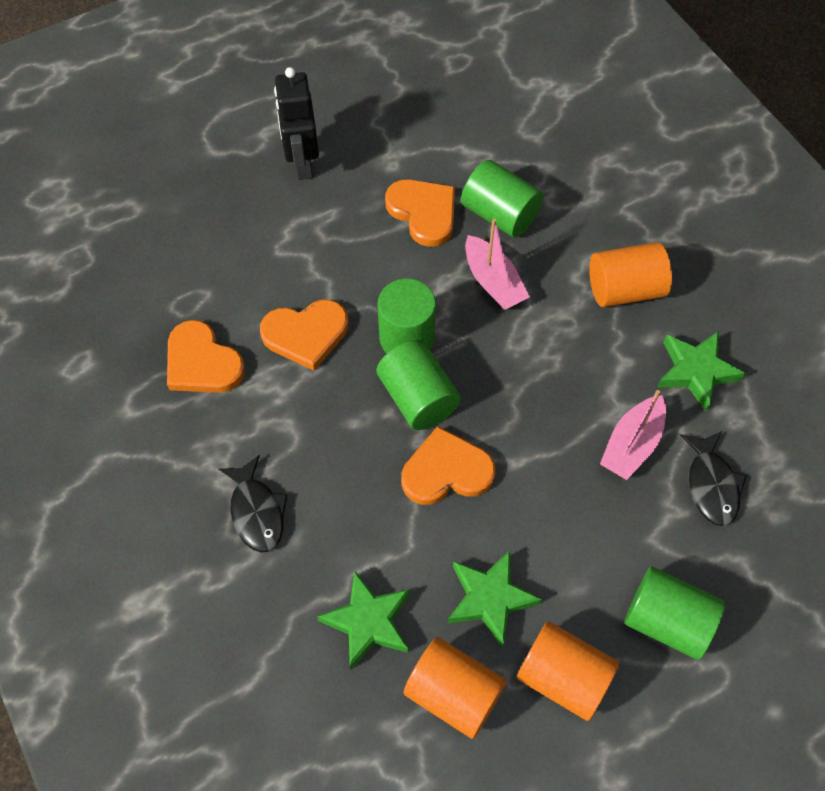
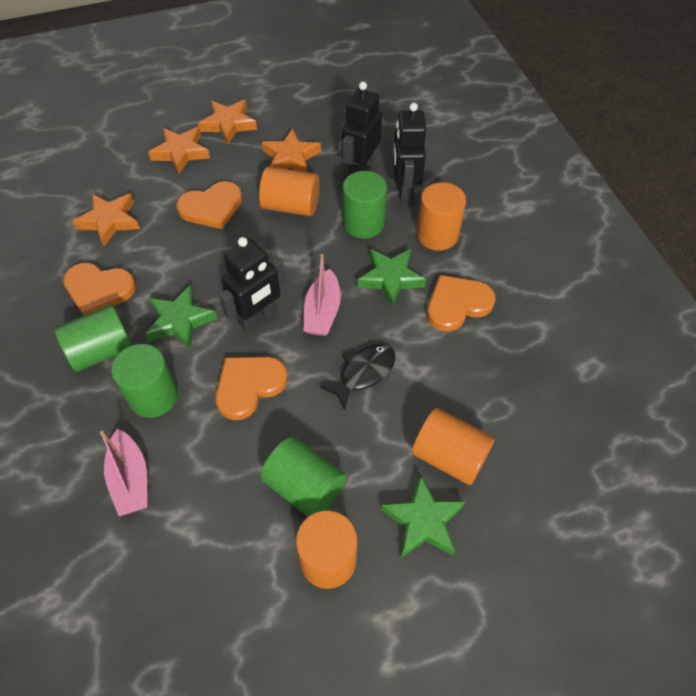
black fish: 2 -> 1
black robot: 1 -> 3
orange cylinder: 3 -> 4
orange star: 0 -> 4

